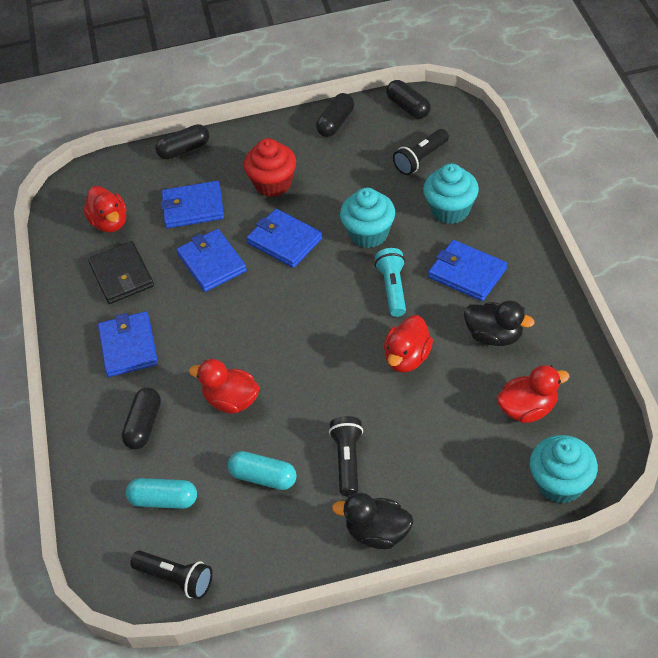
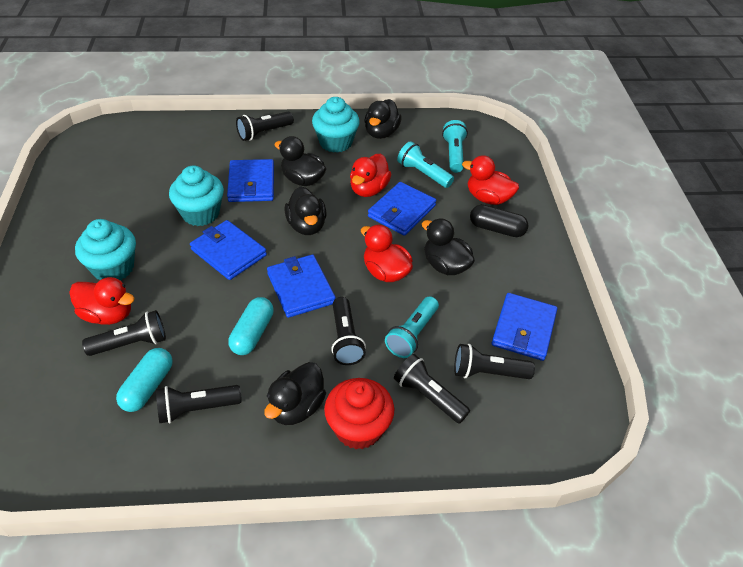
black capsule: 4 -> 1
black duck: 2 -> 5
black flashlight: 3 -> 6
black wallet: 1 -> 0
turquoise flashlight: 1 -> 3

